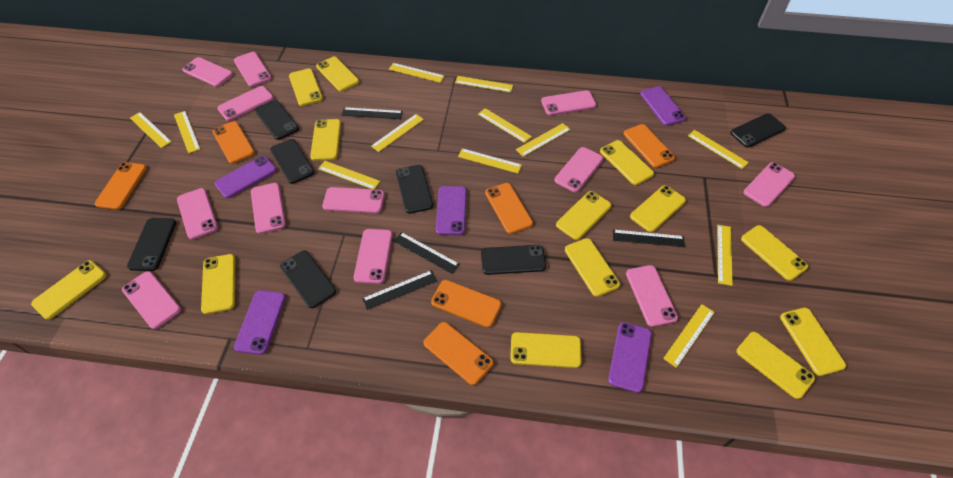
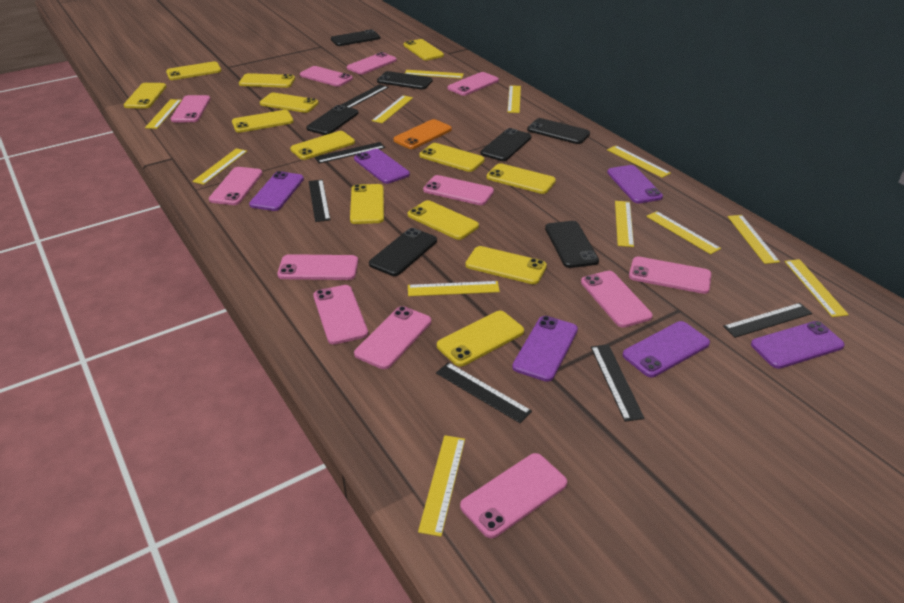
black ruler: 4 -> 6
orange phone: 6 -> 1
purple phone: 5 -> 6

